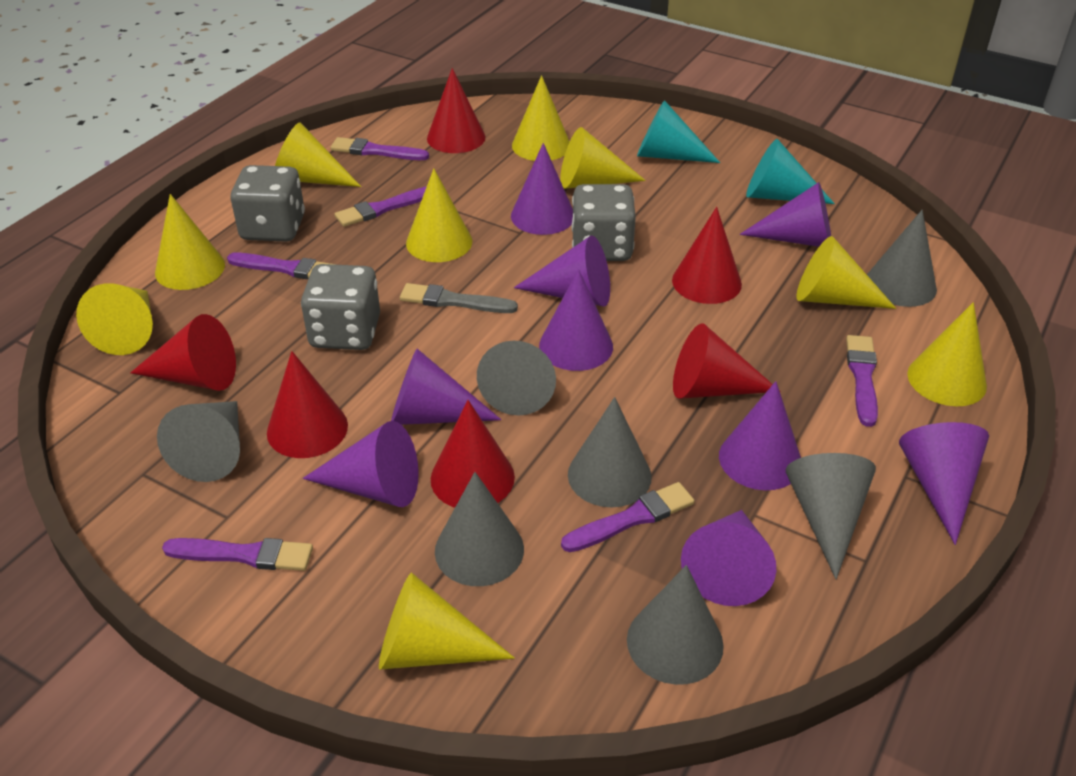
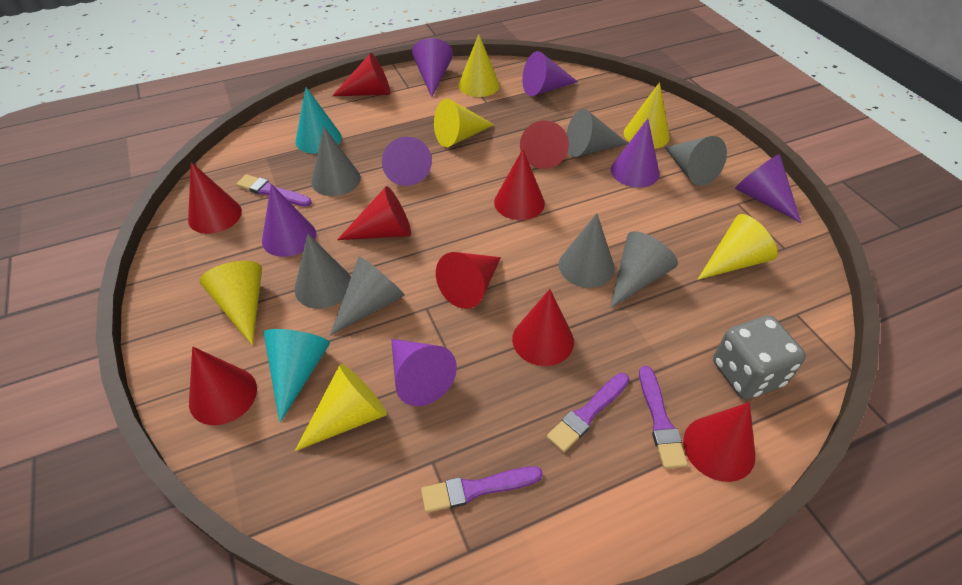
grey brush: 1 -> 0
grey dice: 3 -> 1
purple brush: 6 -> 4
purple cone: 9 -> 7
red cone: 6 -> 9
yellow cone: 9 -> 6

